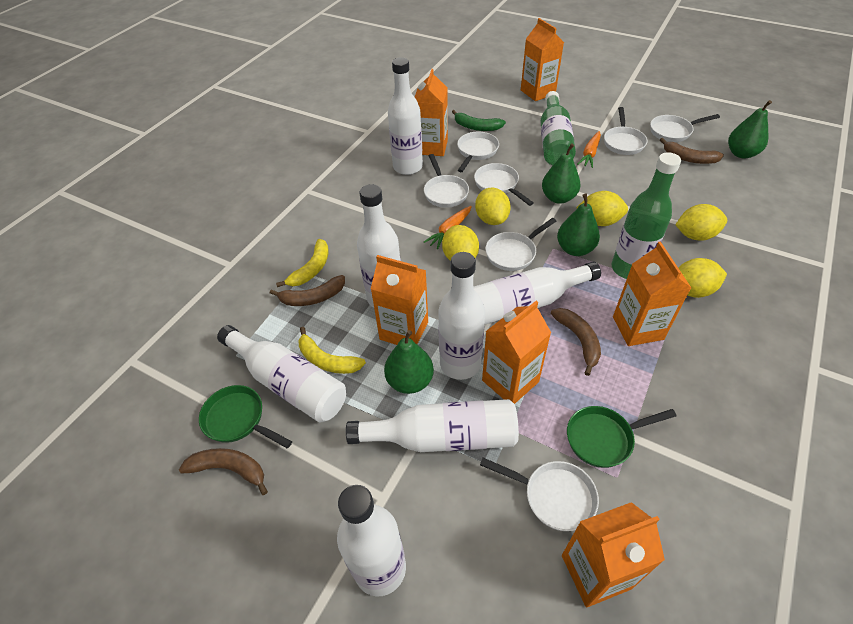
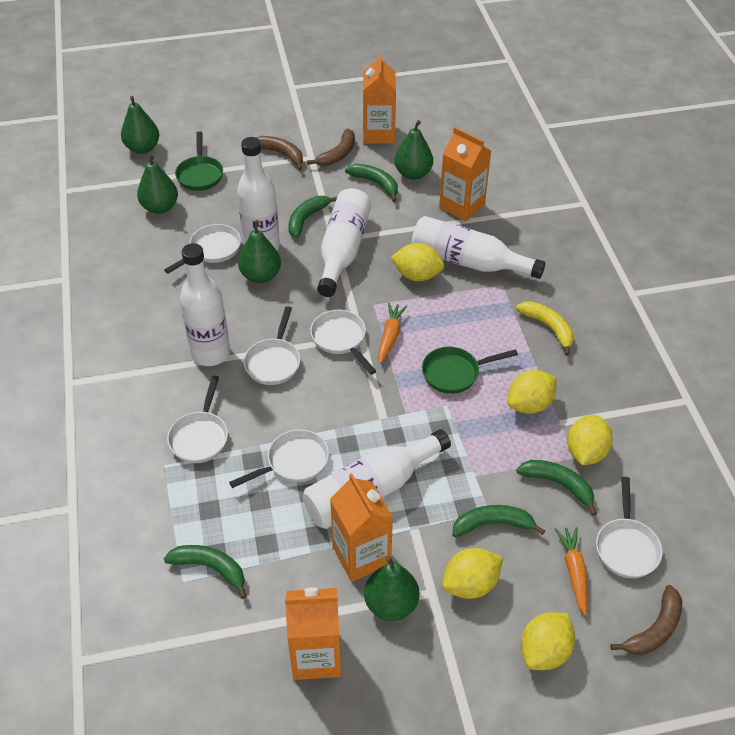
brown banana: 4 -> 3
green banana: 1 -> 5
green bottle: 2 -> 0
green pear: 4 -> 5
orange carton: 6 -> 4
white bottle: 7 -> 5
white pan: 7 -> 6
yellow banana: 2 -> 1

